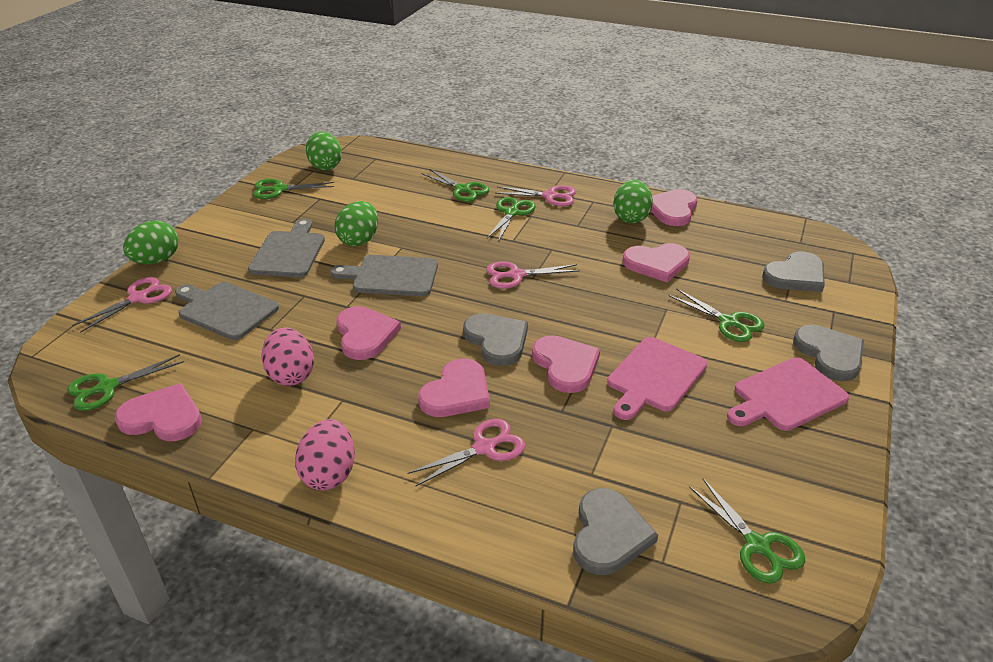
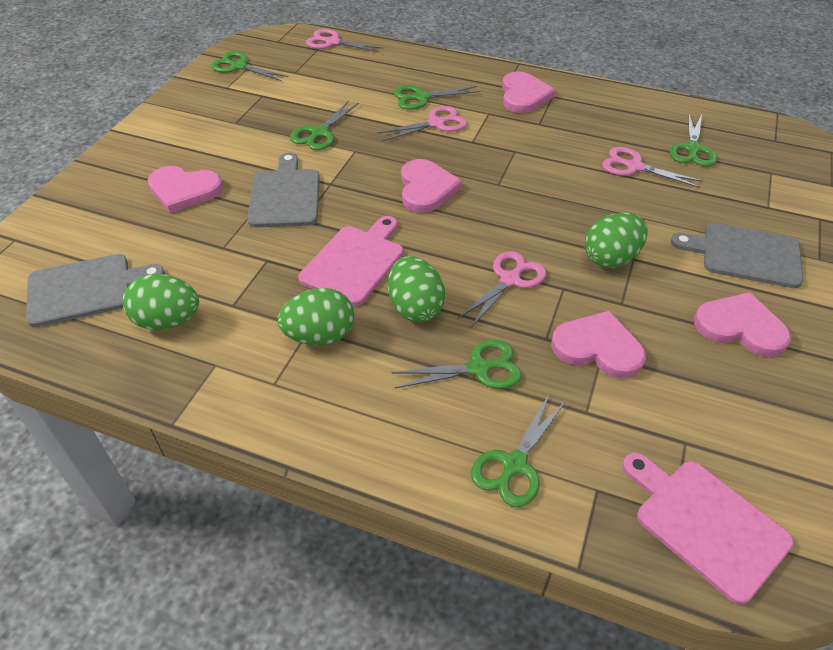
grey heart: 4 -> 0
pink egg: 2 -> 0
pink heart: 6 -> 5

